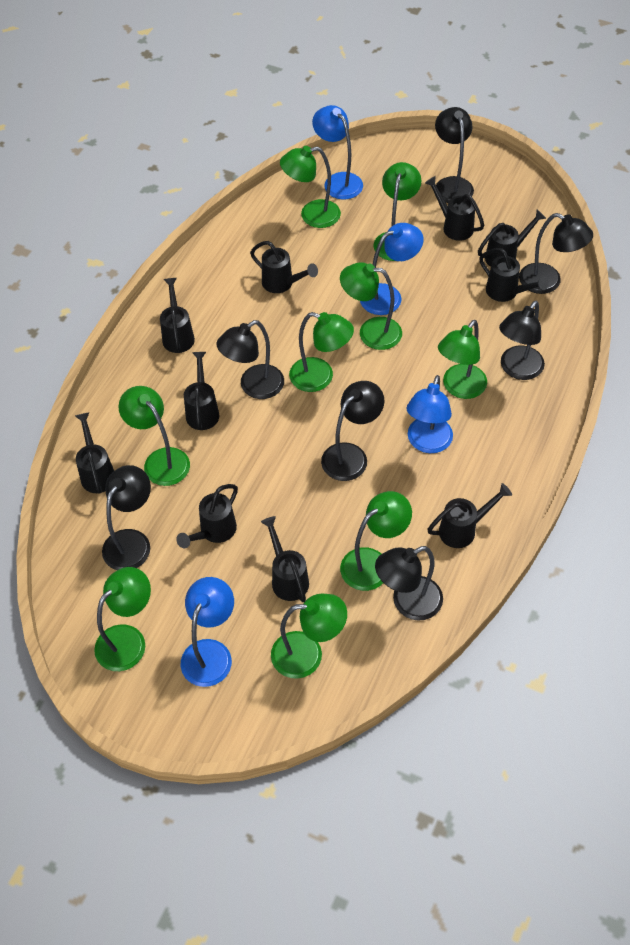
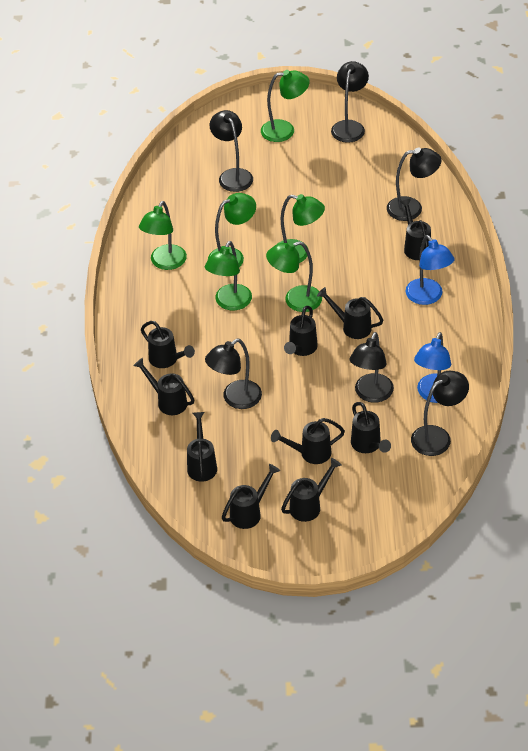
black lamp: 7 -> 6
blue lamp: 4 -> 2
green lamp: 9 -> 6

